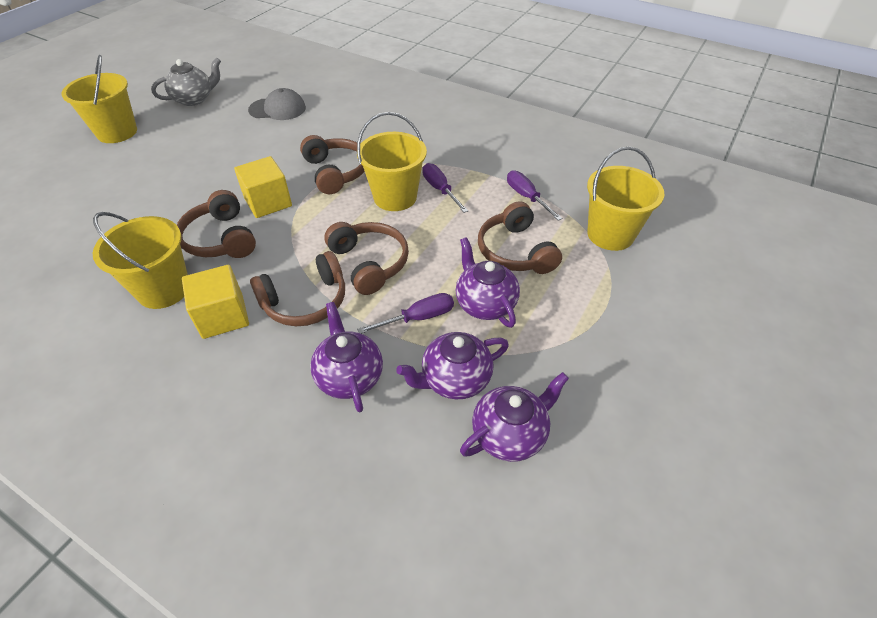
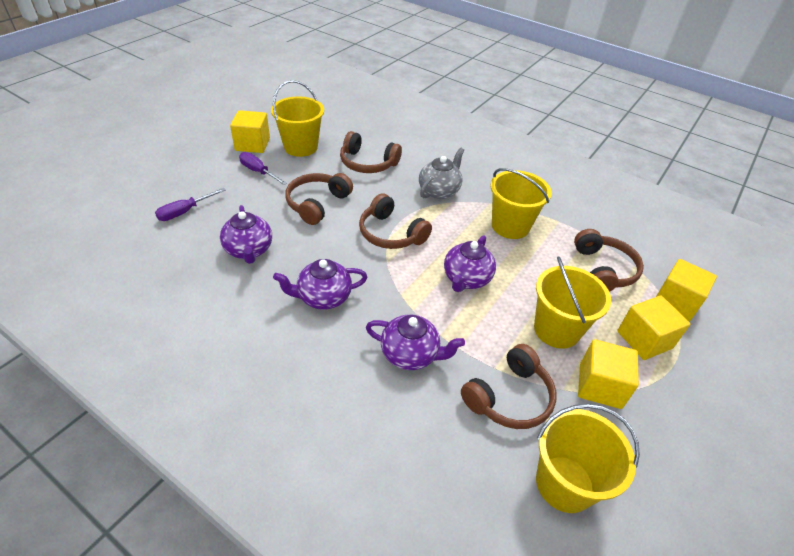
grey cap: 1 -> 0
purple screwdriver: 3 -> 2
yellow cube: 2 -> 4

